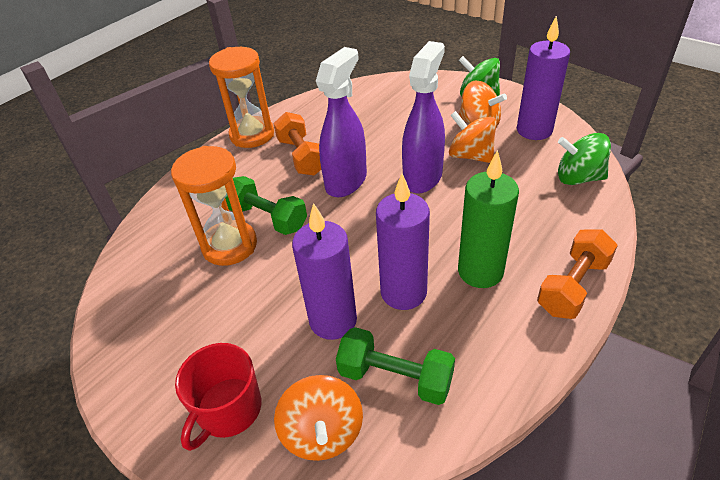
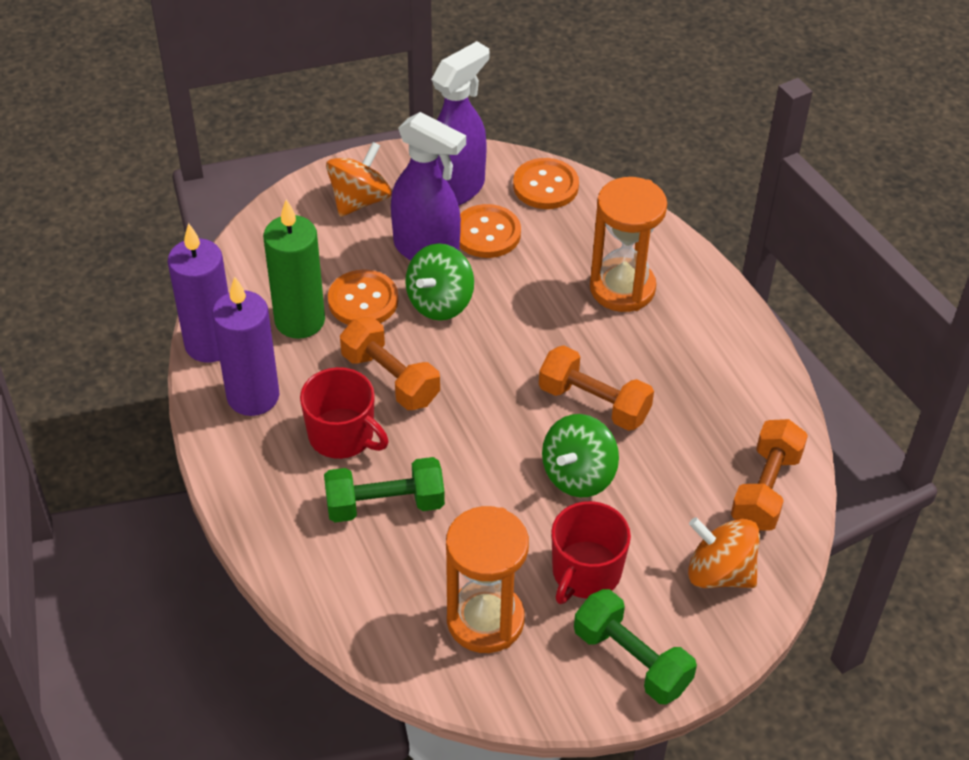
orange button: 0 -> 3
orange dumbbell: 2 -> 3
orange spinning top: 3 -> 2
purple candle: 3 -> 2
red mug: 1 -> 2

